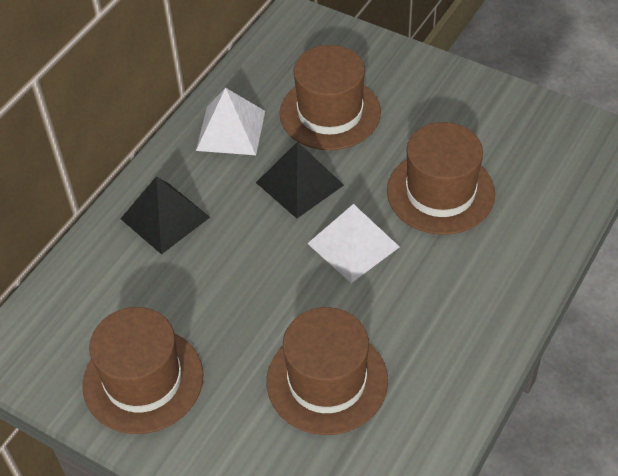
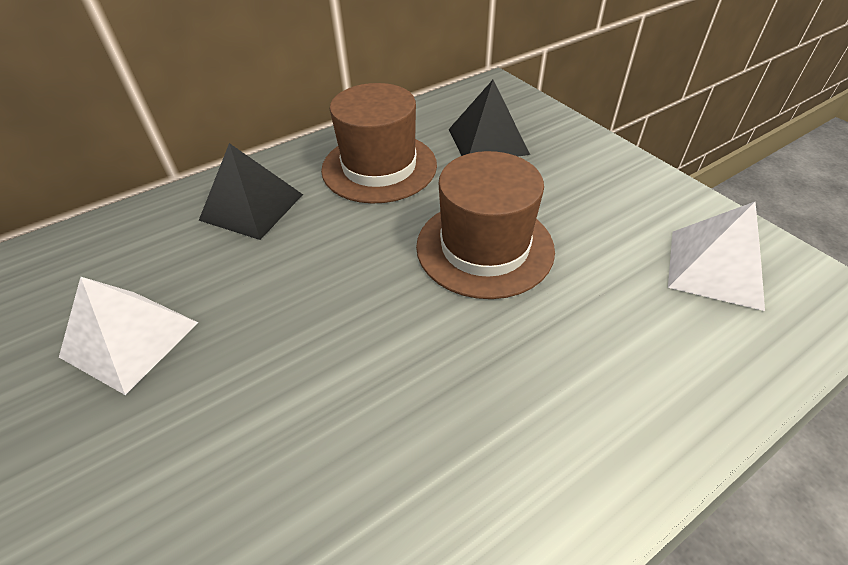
brown hat: 4 -> 2

